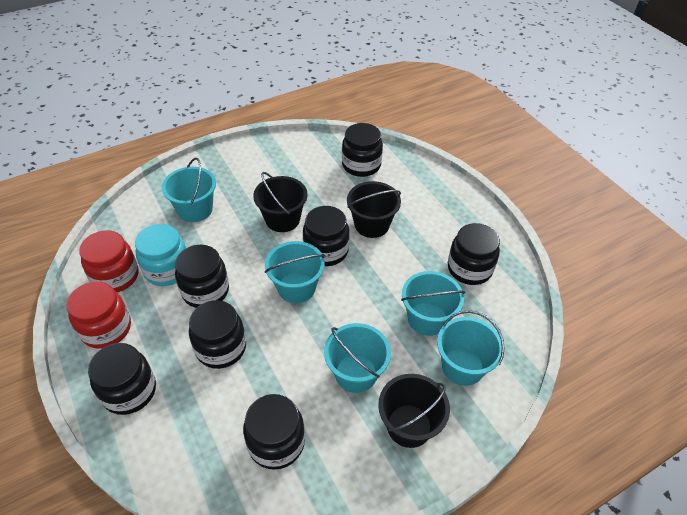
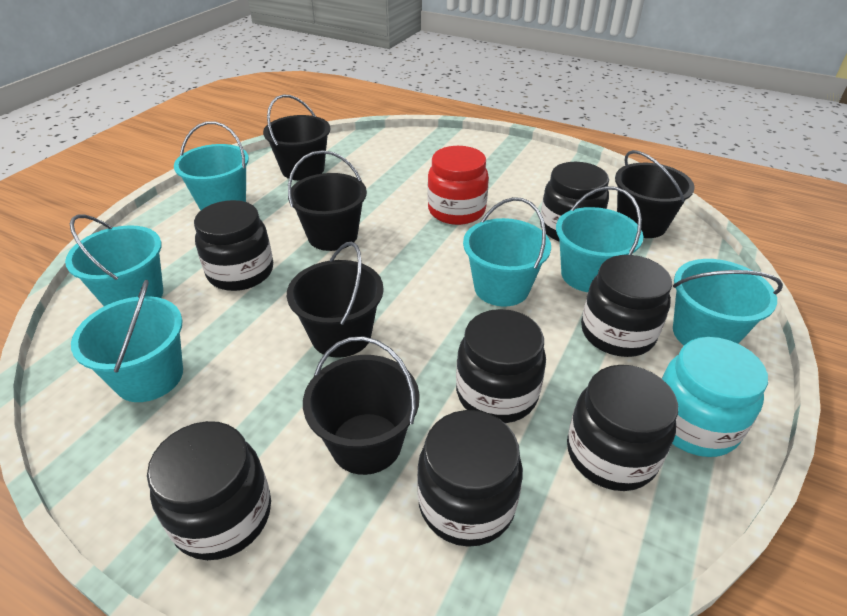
black bucket: 3 -> 5
red jar: 2 -> 1
turquoise bucket: 5 -> 6

